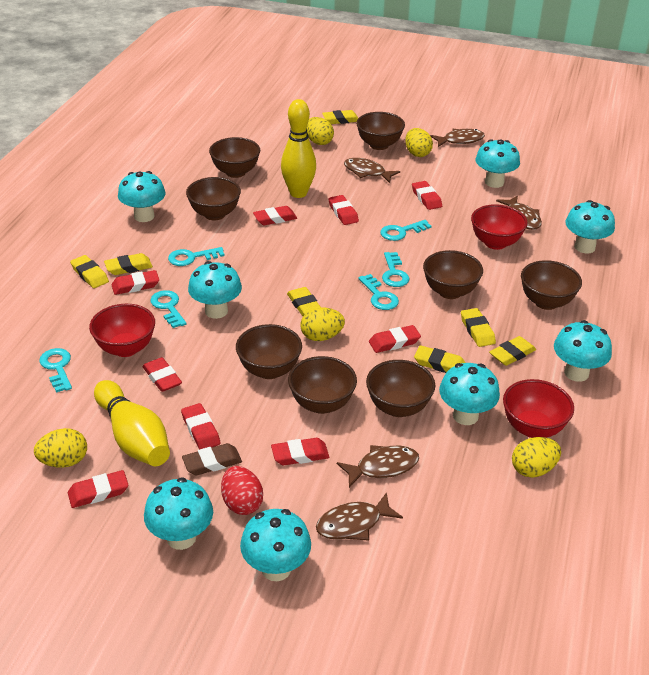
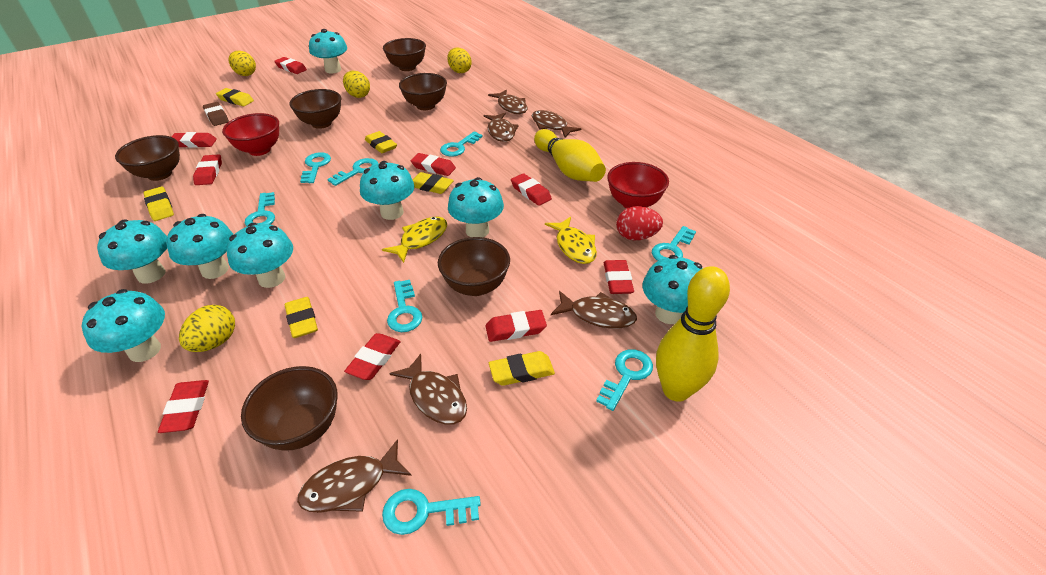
brown bowl: 8 -> 6
brown fish: 5 -> 6
red bowl: 3 -> 2
turquoise key: 6 -> 8
yellow egg: 5 -> 4
yellow eraser: 7 -> 6
yellow fish: 0 -> 2

